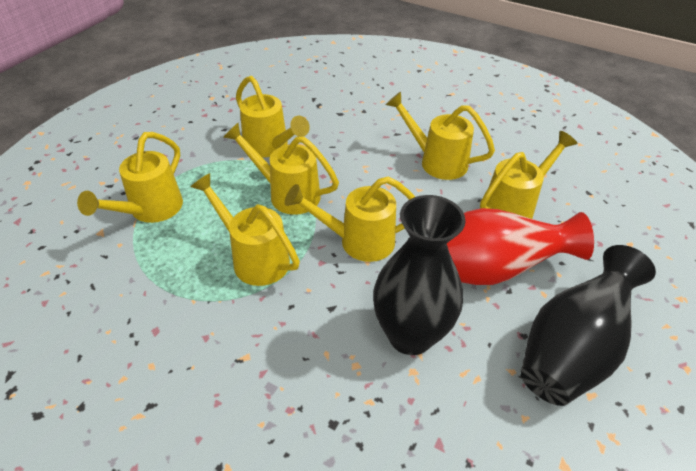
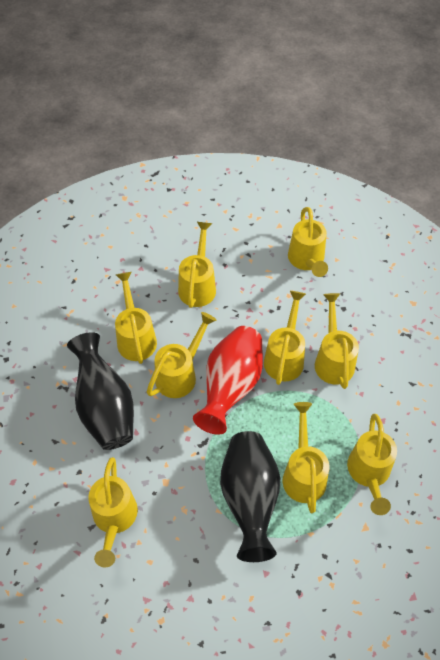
yellow watering can: 7 -> 9

